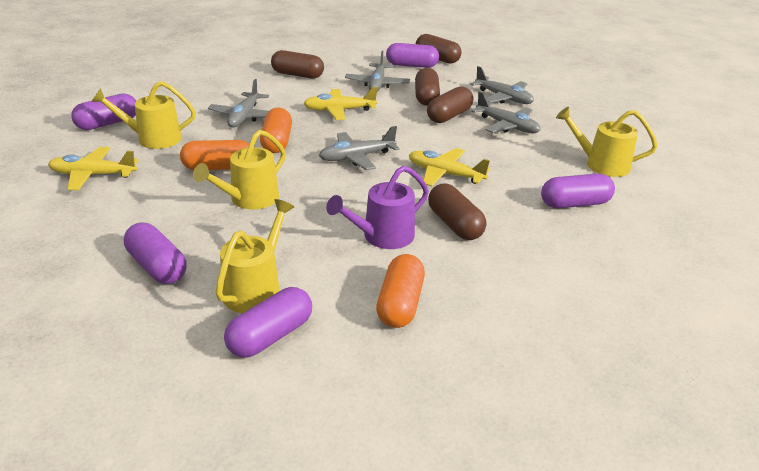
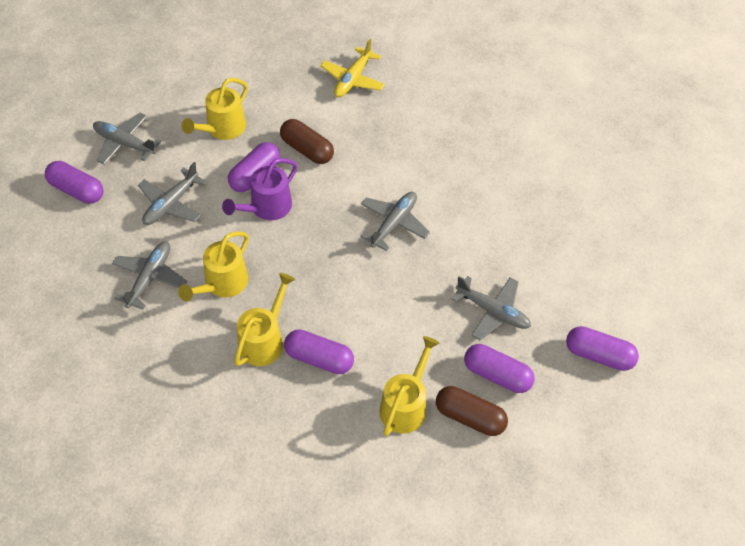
brown capsule: 5 -> 2
orange capsule: 3 -> 0
yellow plane: 3 -> 1

